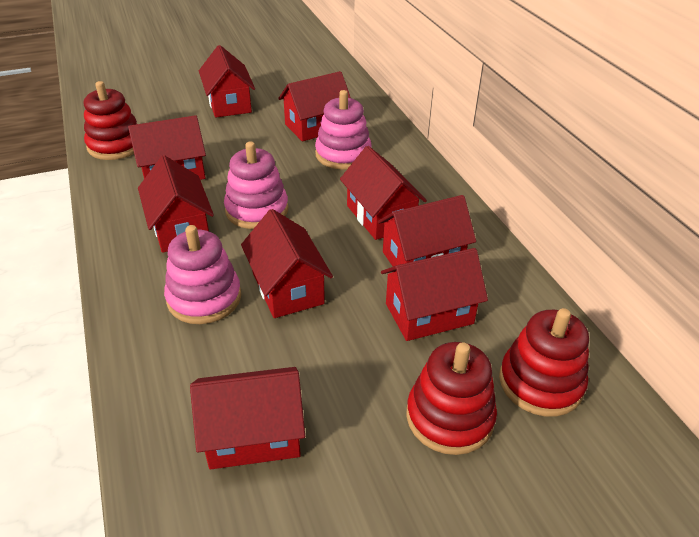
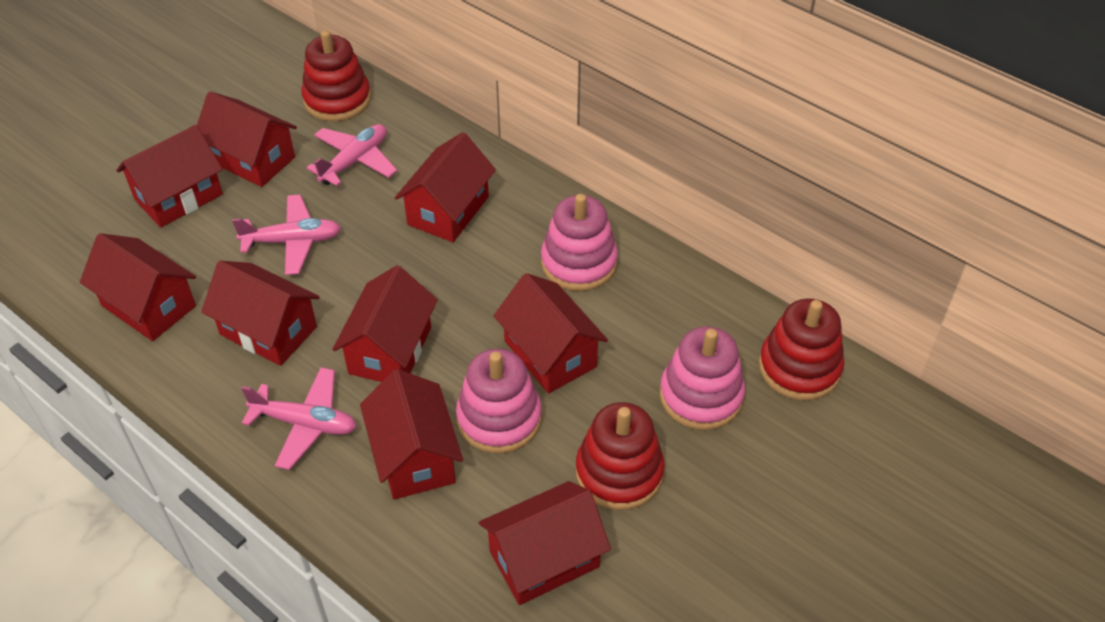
pink plane: 0 -> 3

